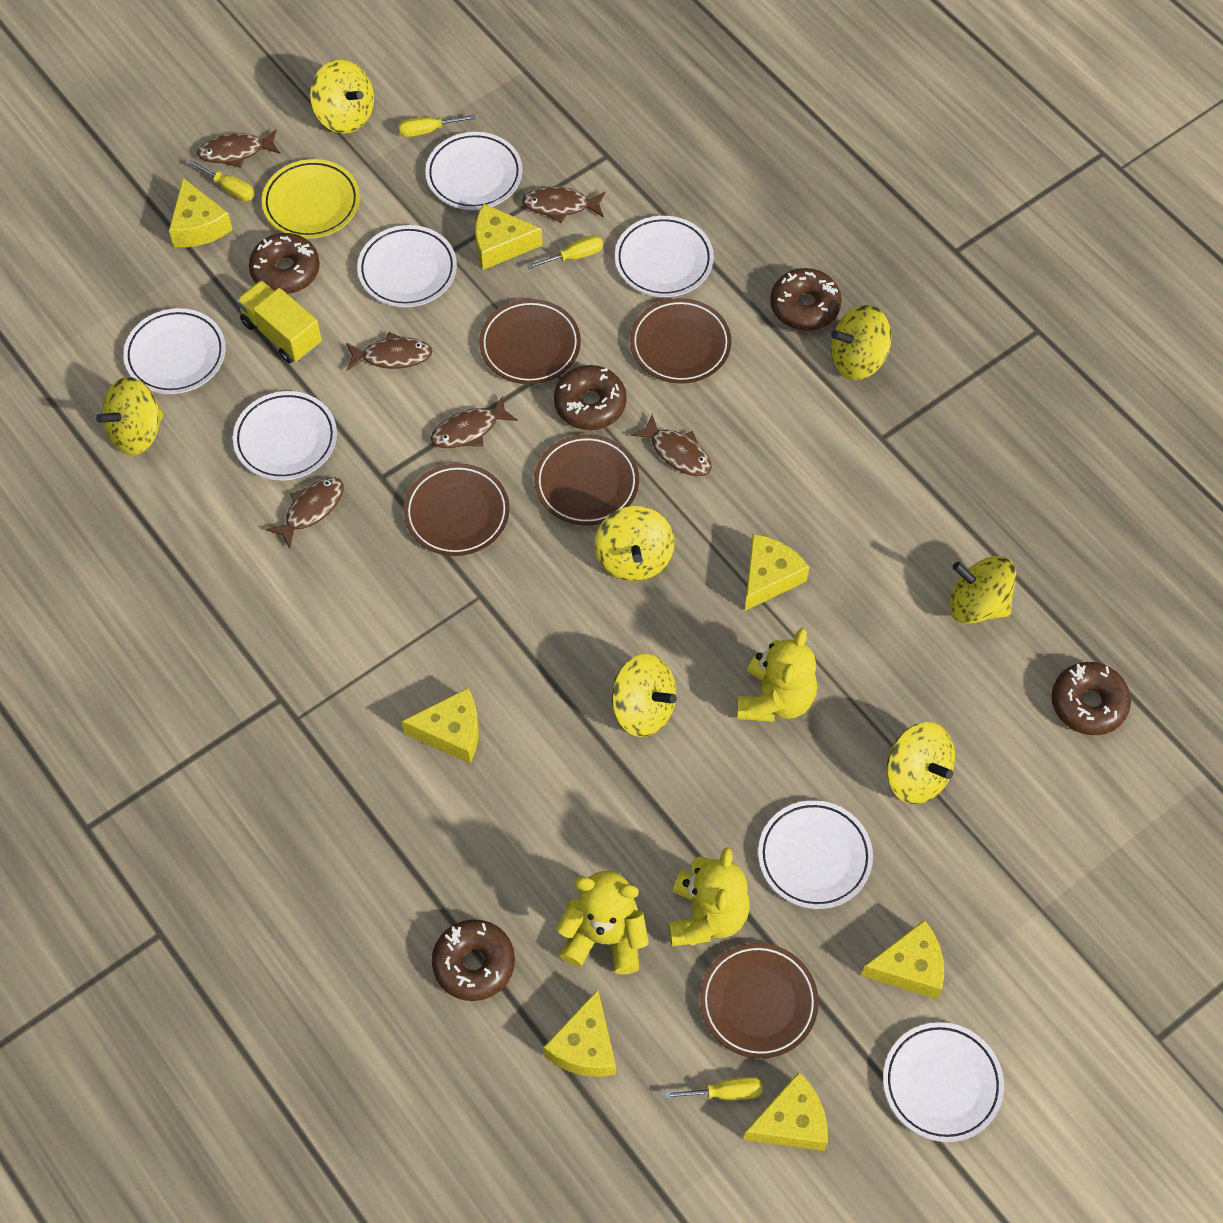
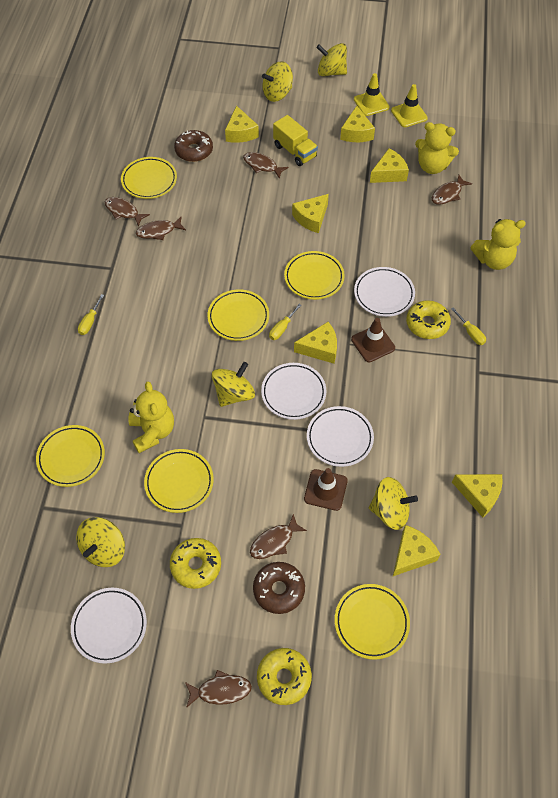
brown donut: 5 -> 2
brown plate: 5 -> 0
brown traffic cone: 0 -> 2
white plate: 7 -> 4
yellow donut: 0 -> 3
yellow plate: 1 -> 6
yellow screwdriver: 4 -> 3
yellow spinning top: 7 -> 5
yellow traffic cone: 0 -> 2

